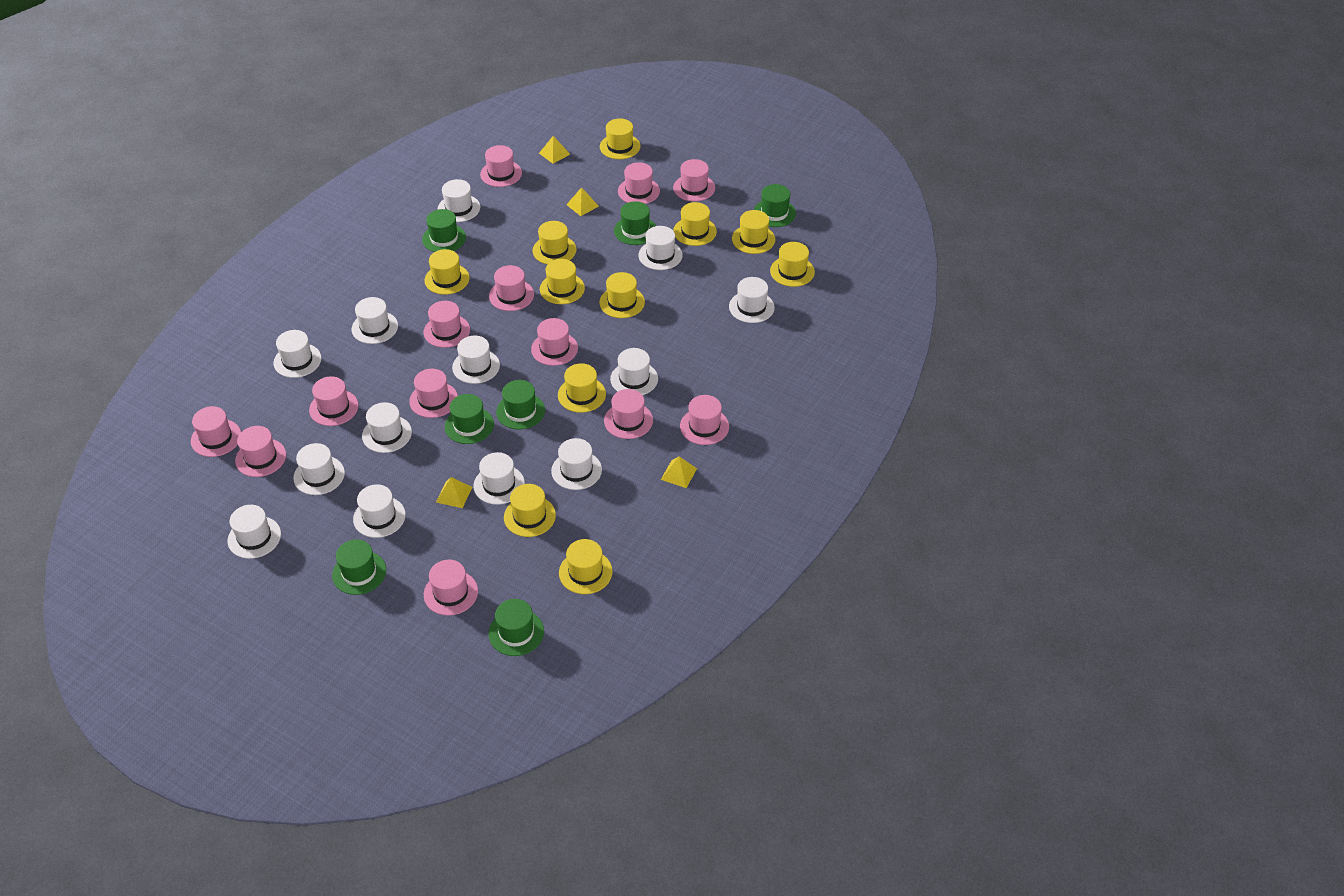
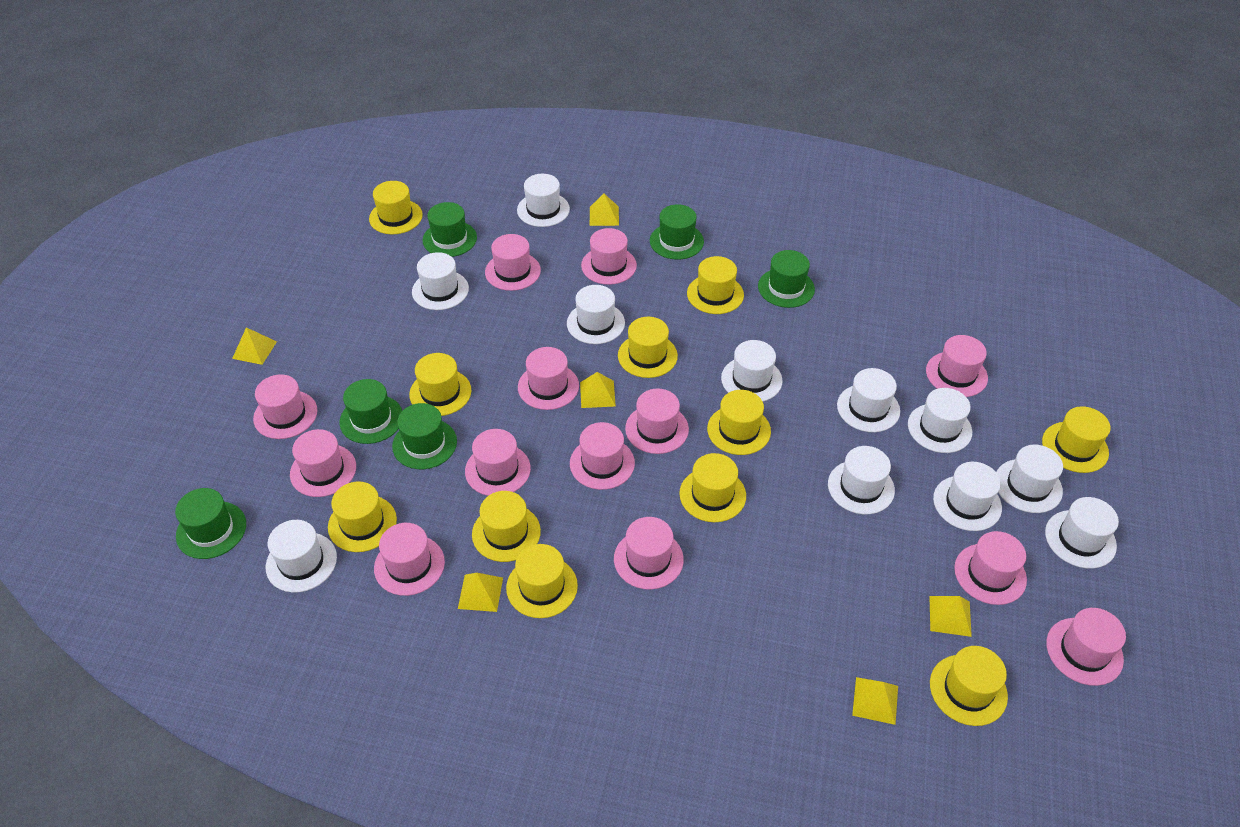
green hat: 7 -> 6
white hat: 13 -> 11
yellow pyramid: 4 -> 6

